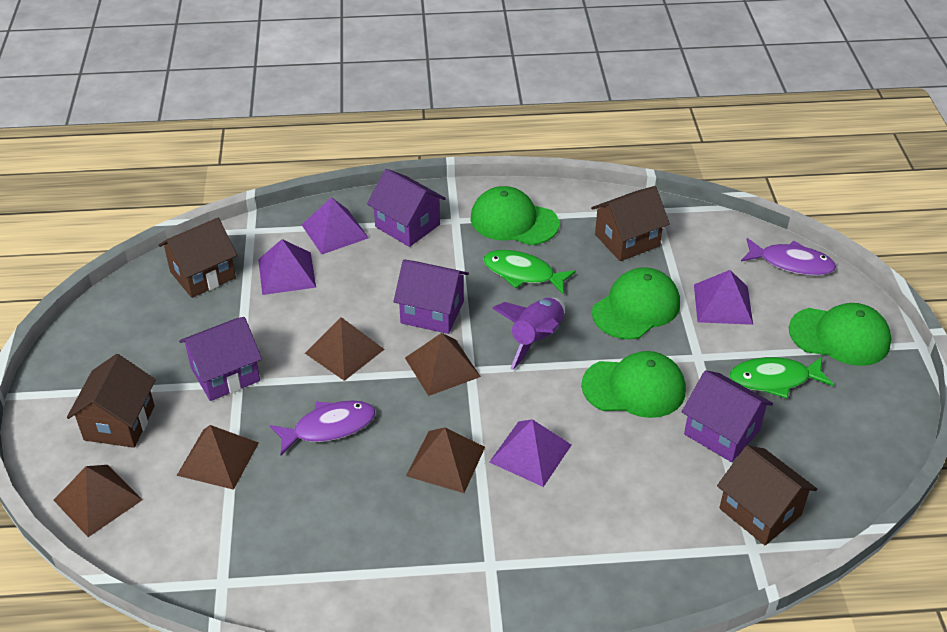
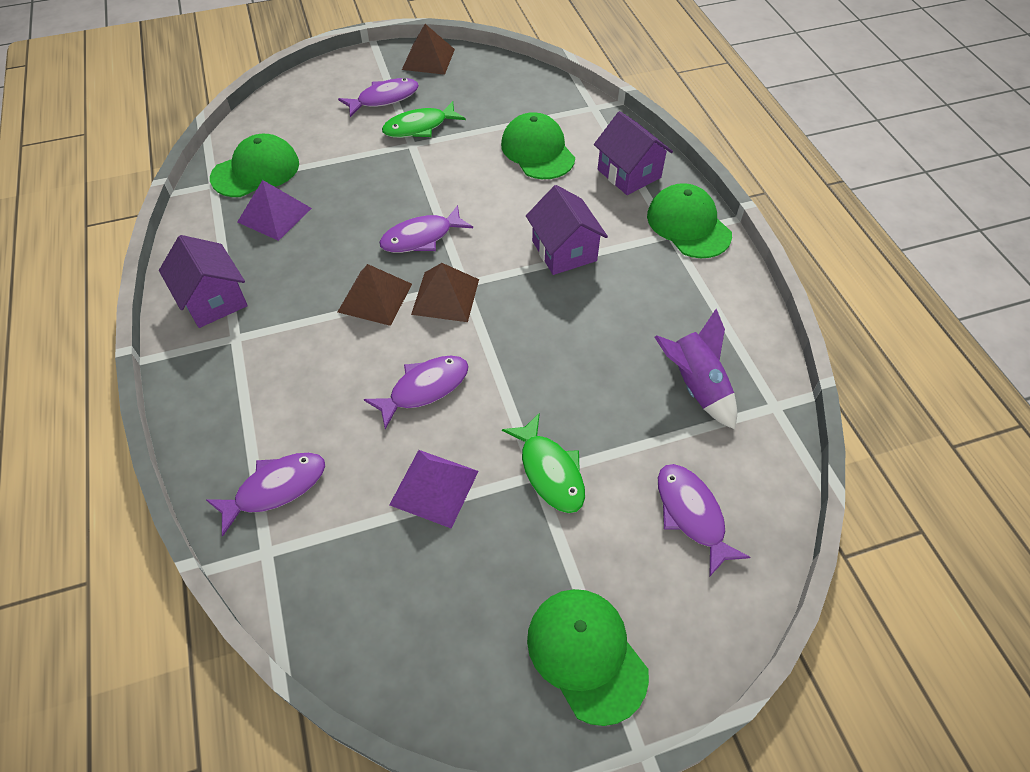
brown house: 4 -> 0
brown pyramid: 5 -> 3
purple fish: 2 -> 5
purple house: 4 -> 3
purple pyramid: 4 -> 2

